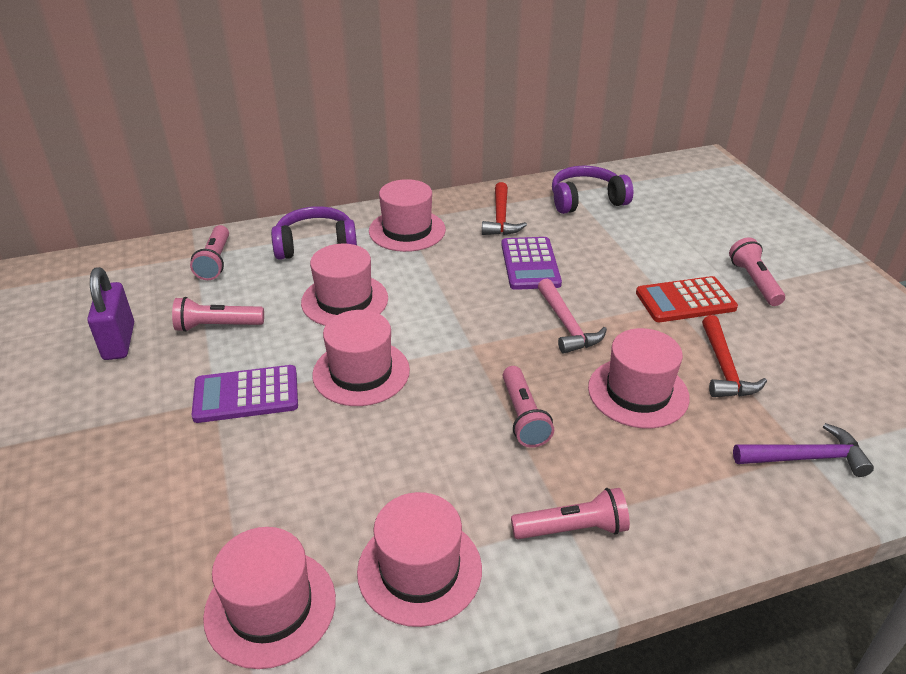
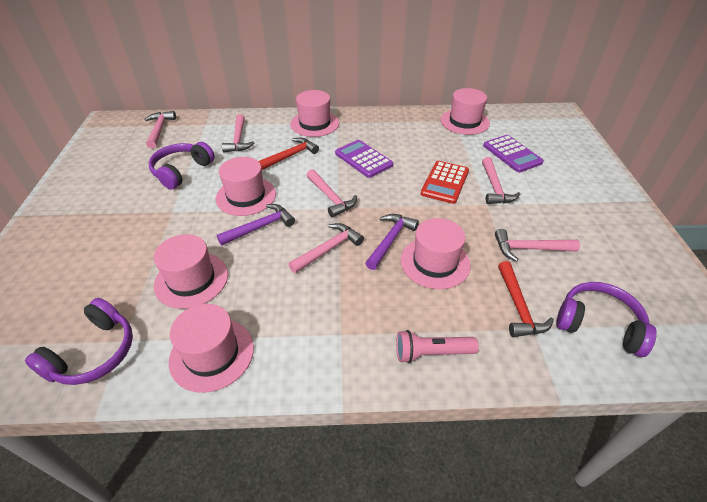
pink flashlight: 5 -> 1
pink hammer: 1 -> 6
purple hammer: 1 -> 2
purple headphones: 2 -> 3
purple padlock: 1 -> 0

